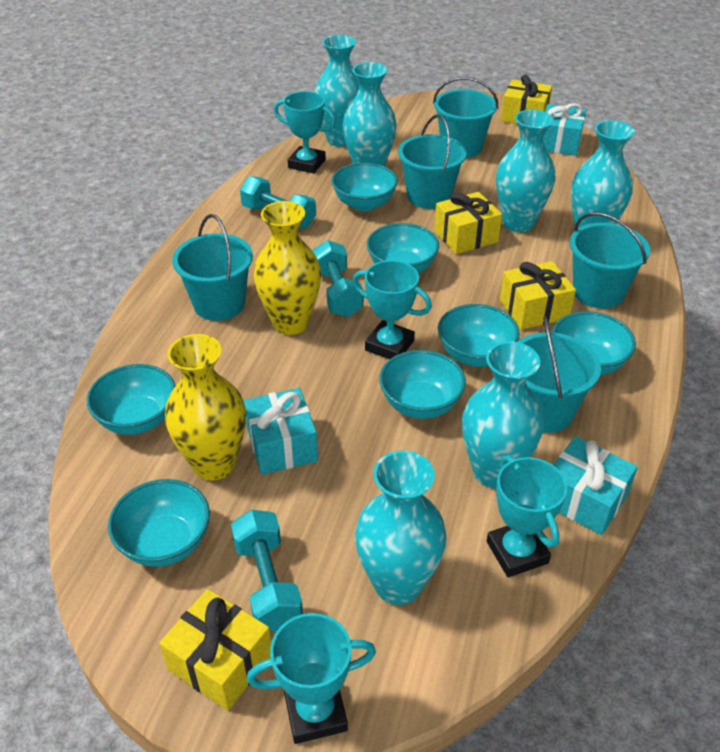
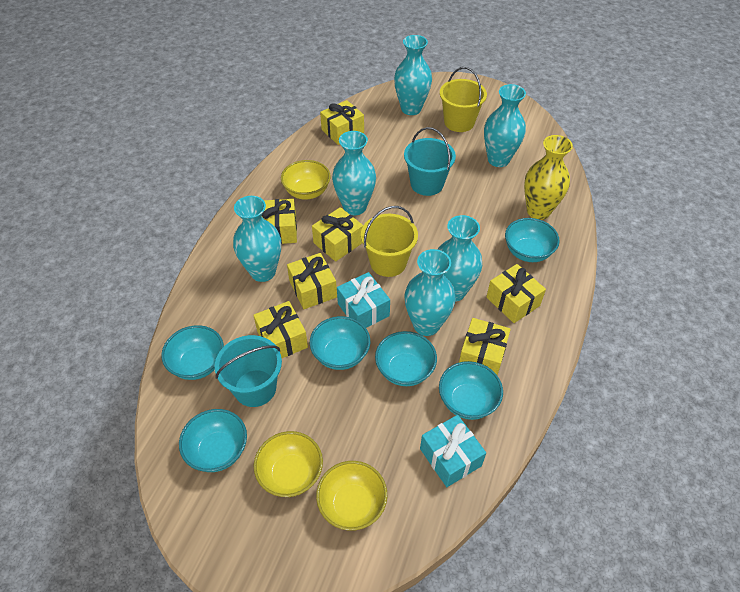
turquoise bowl: 7 -> 6
turquoise bucket: 5 -> 2
turquoise dumbbell: 3 -> 0
turquoise gift: 3 -> 2
turquoise trophy: 4 -> 0
yellow bowl: 0 -> 3
yellow bucket: 0 -> 2
yellow gift: 4 -> 7
yellow vase: 2 -> 1

